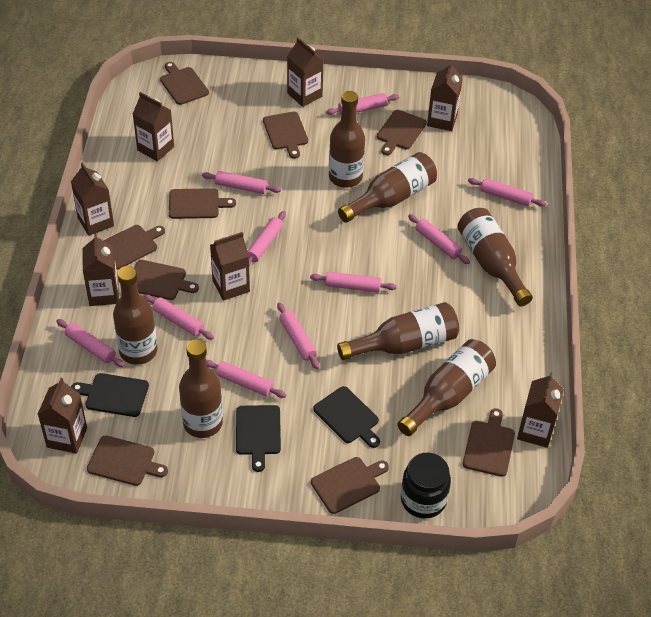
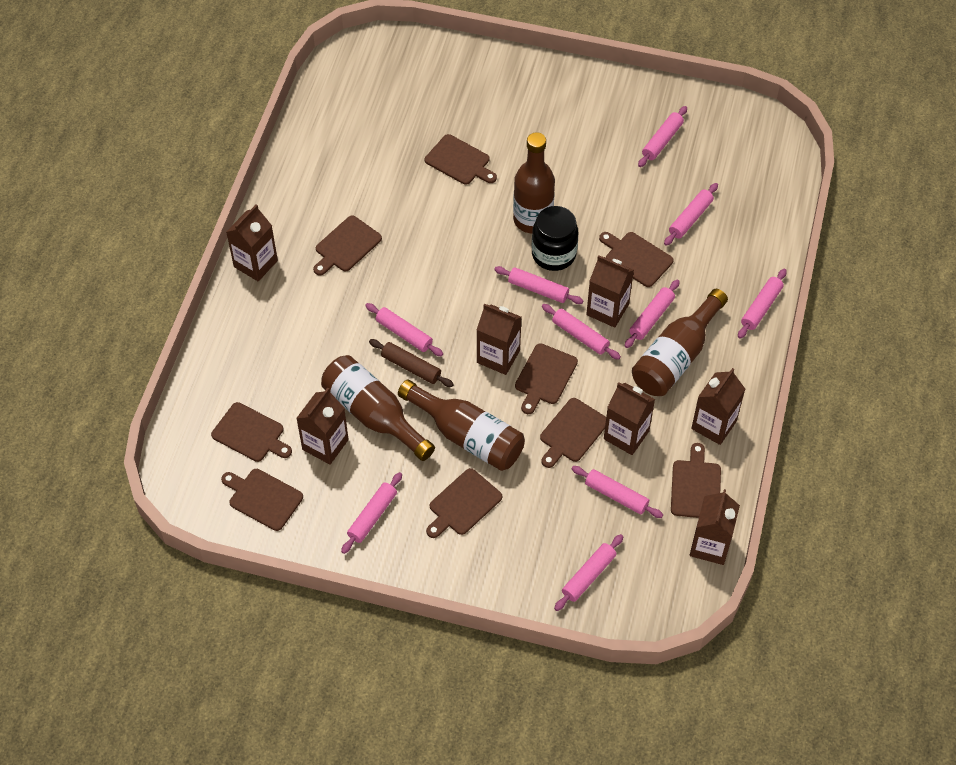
black cutting board: 3 -> 0
brown bottle: 7 -> 4
brown carton: 8 -> 7
brown rolling pin: 0 -> 1

